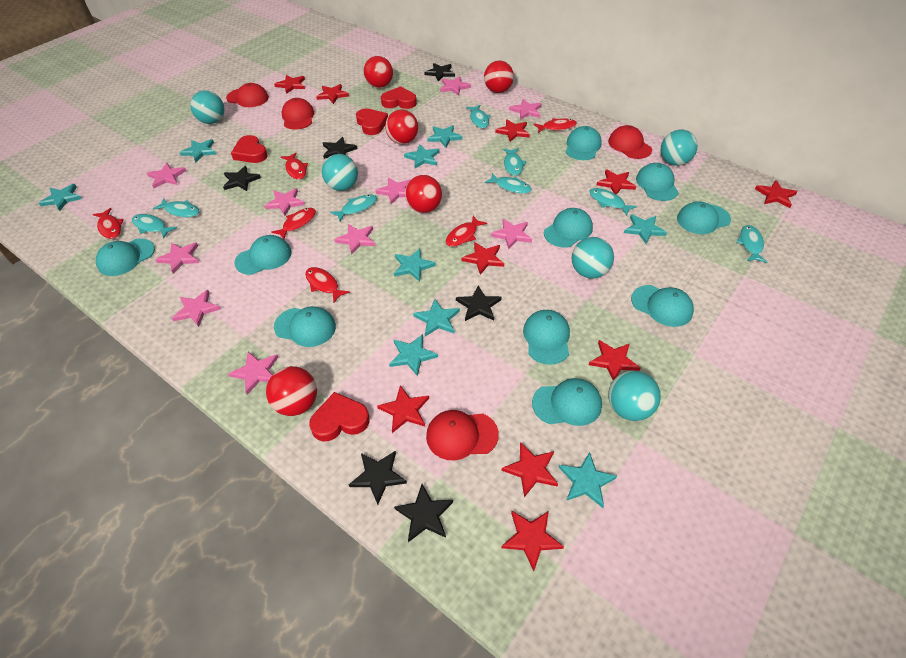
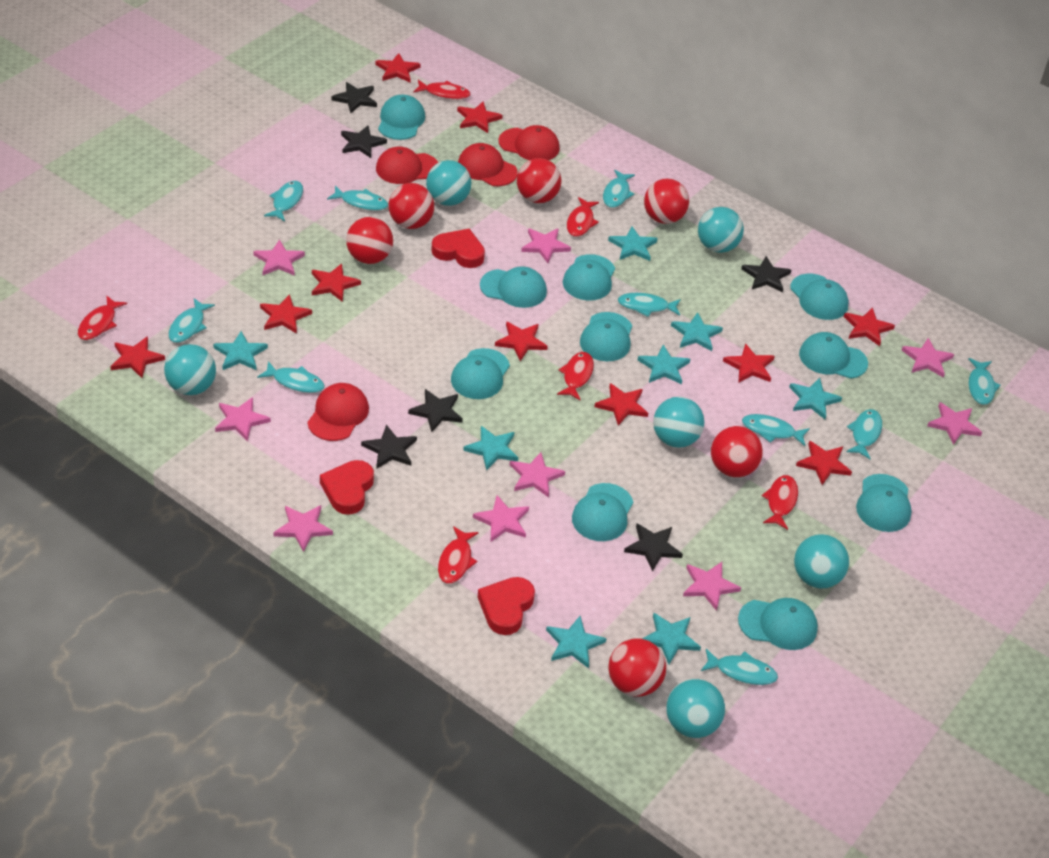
pink star: 10 -> 9
red ball: 5 -> 6
red heart: 4 -> 3
turquoise ball: 5 -> 6
turquoise fish: 8 -> 10
turquoise star: 9 -> 8

